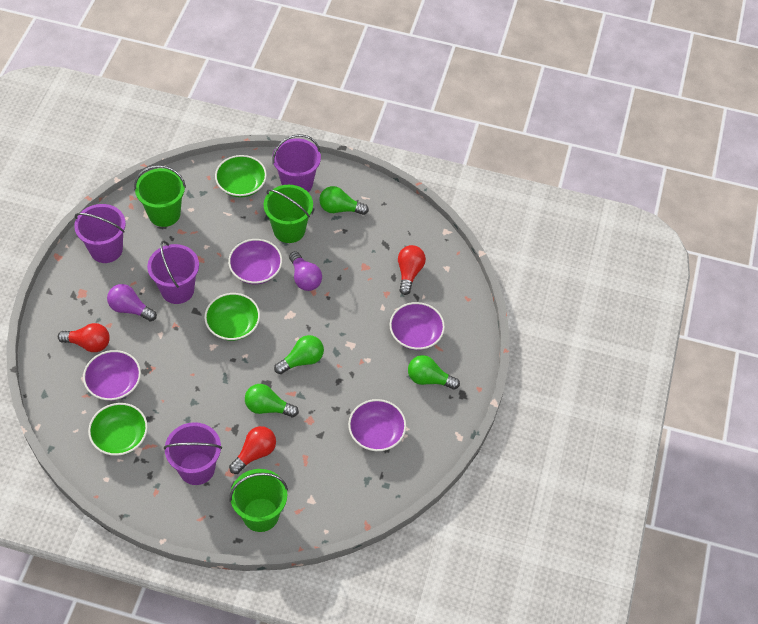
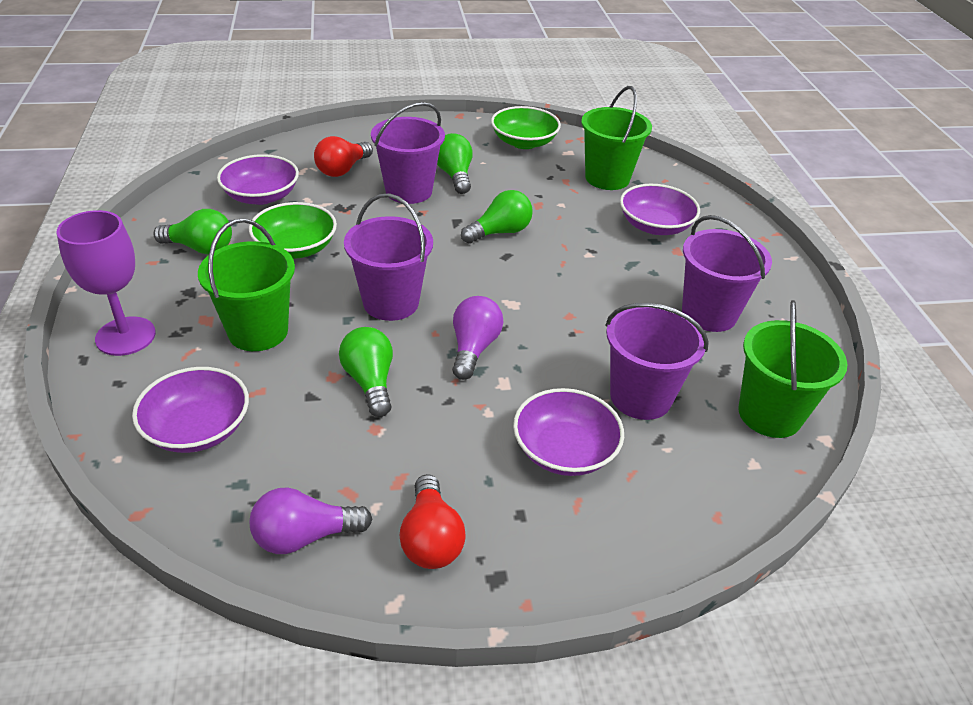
green bowl: 3 -> 2
purple goblet: 0 -> 1
red light bulb: 3 -> 2

